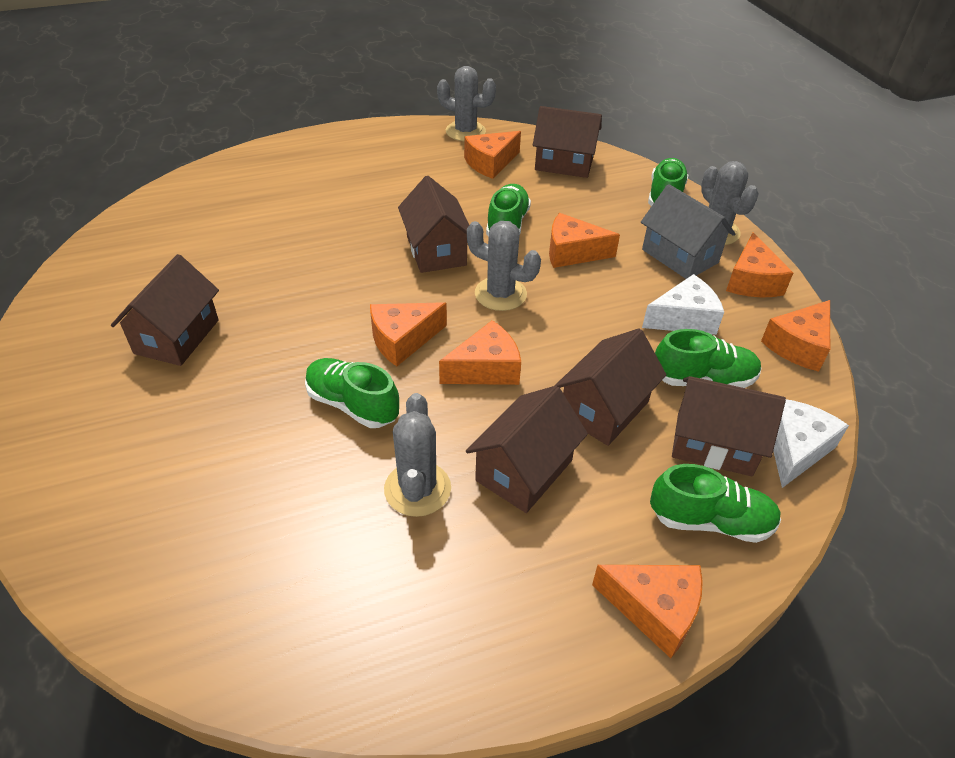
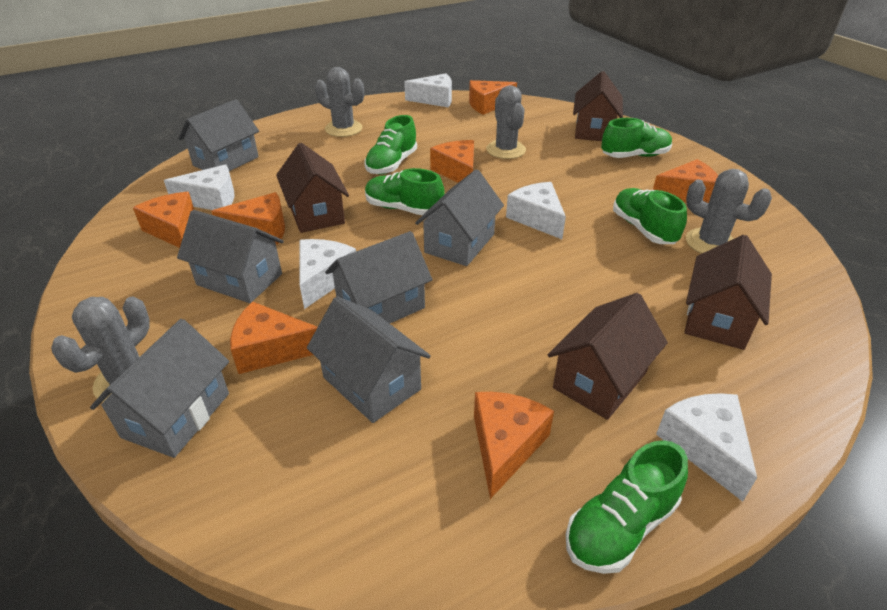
brown house: 6 -> 4
grey house: 1 -> 6
white cheese: 2 -> 5

